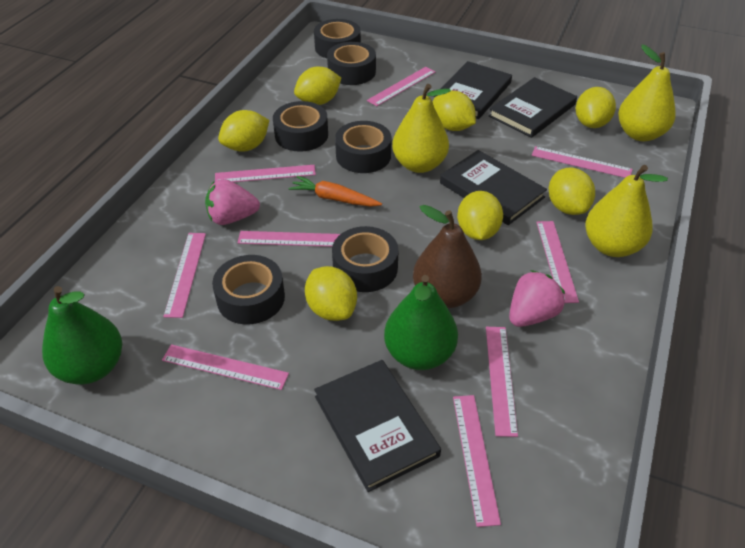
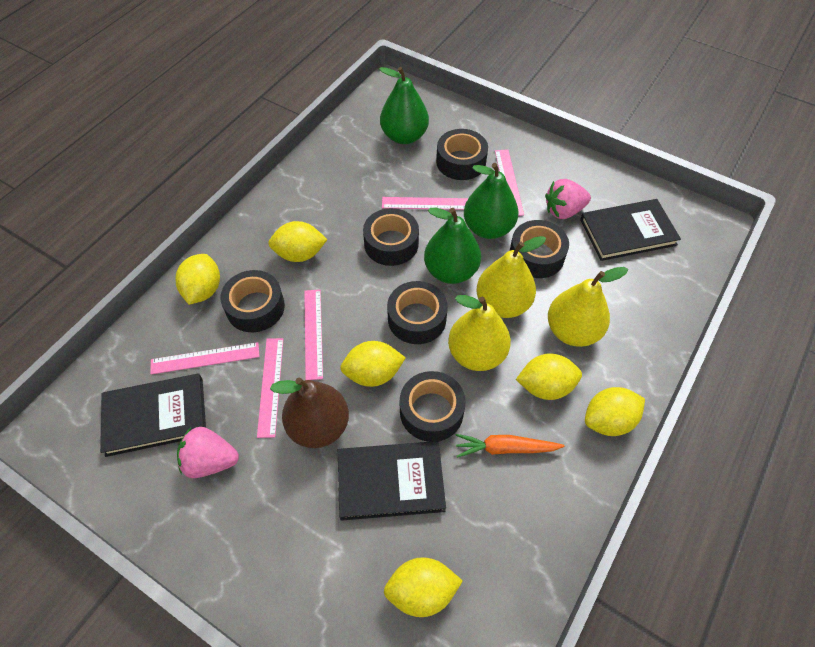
black book: 4 -> 3
green pear: 2 -> 3
pink ruler: 9 -> 5
yellow lemon: 7 -> 6

